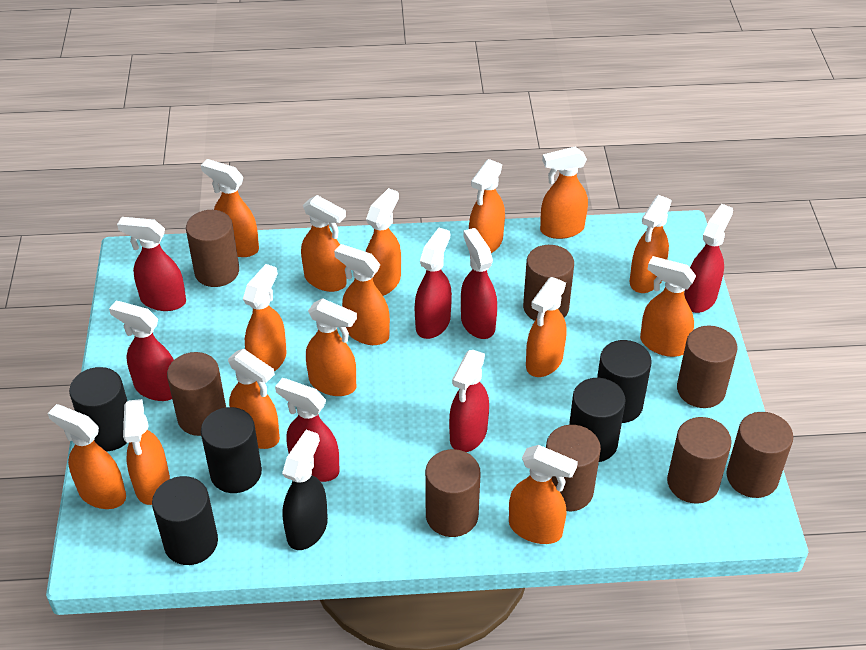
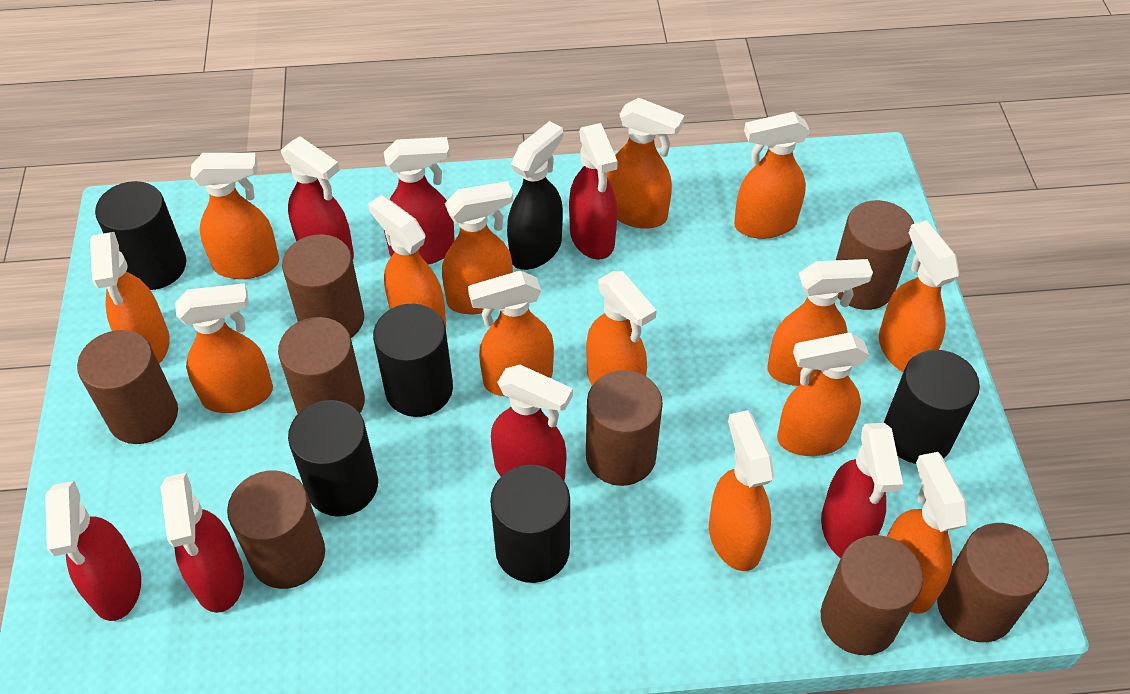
orange spray bottle: 15 -> 14

